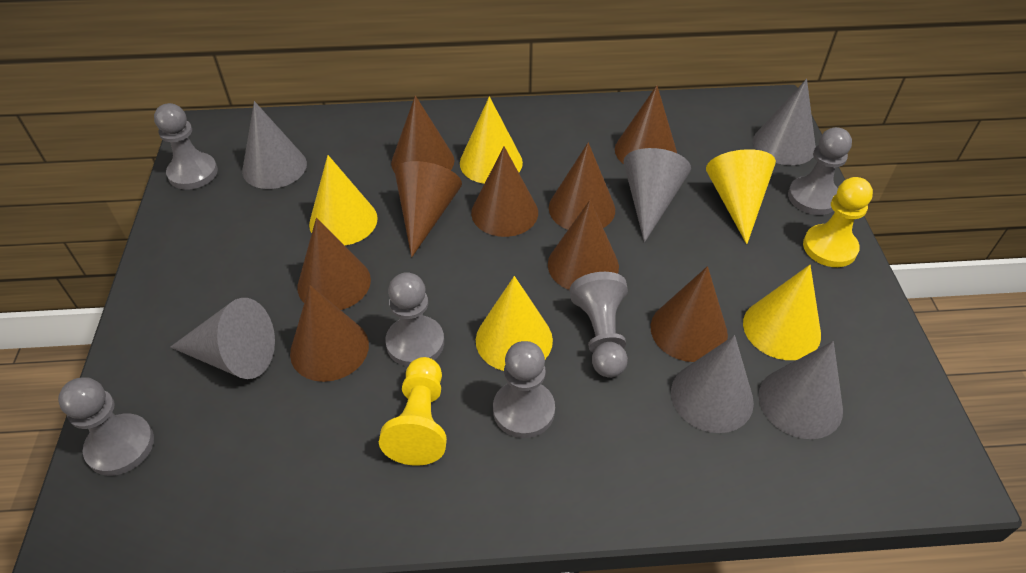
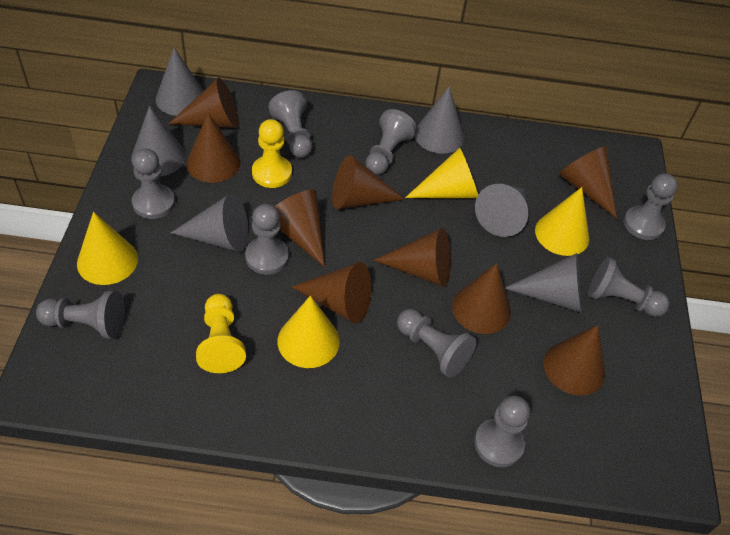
grey pawn: 6 -> 9
yellow cone: 5 -> 4

